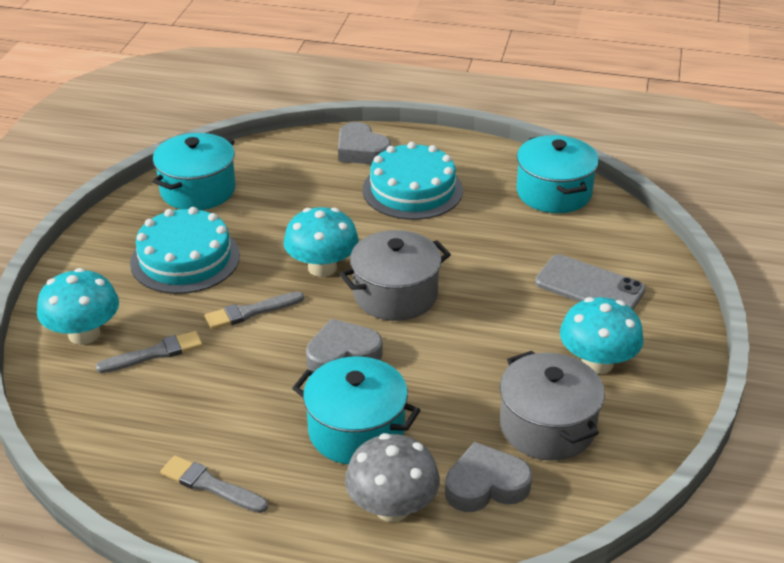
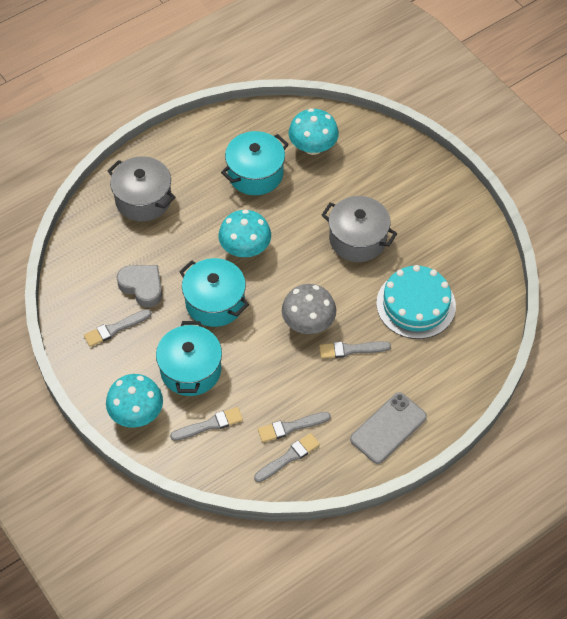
grey brush: 3 -> 5
grey heart: 3 -> 1
turquoise cake: 2 -> 1

